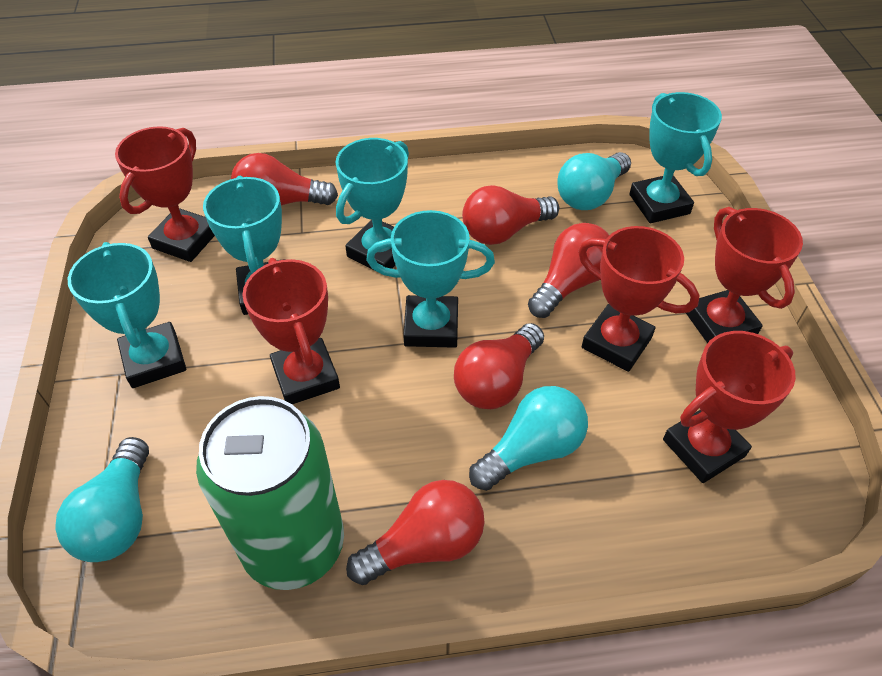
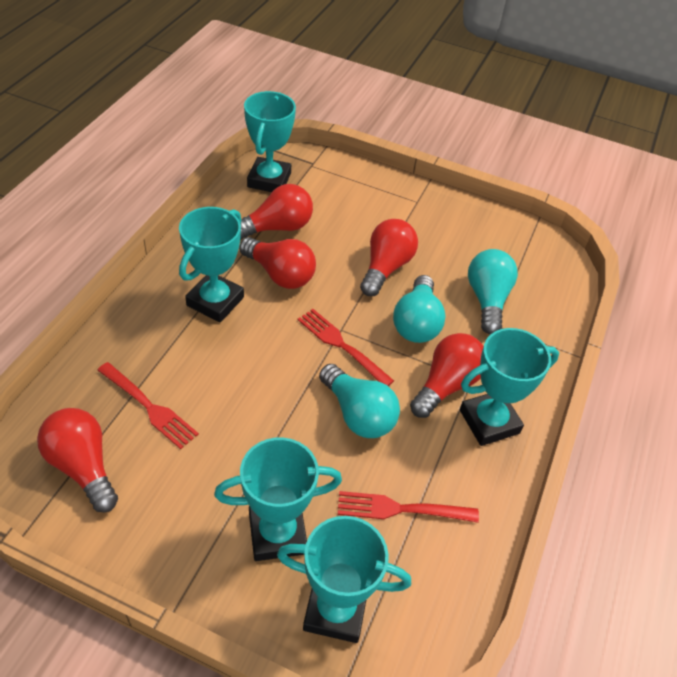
green can: 1 -> 0
red fork: 0 -> 3
red trophy: 5 -> 0

